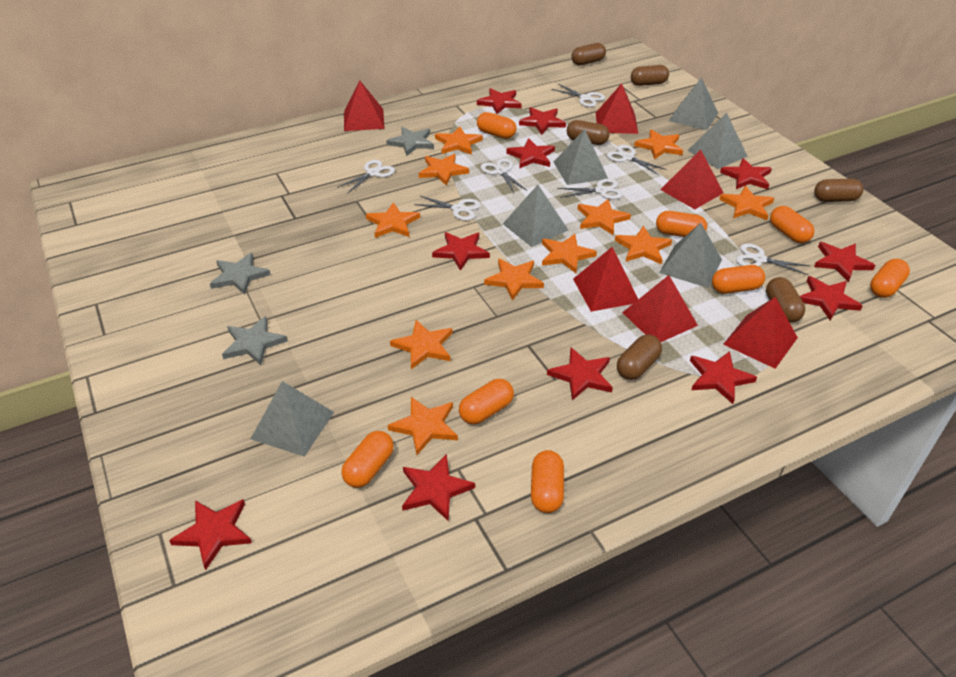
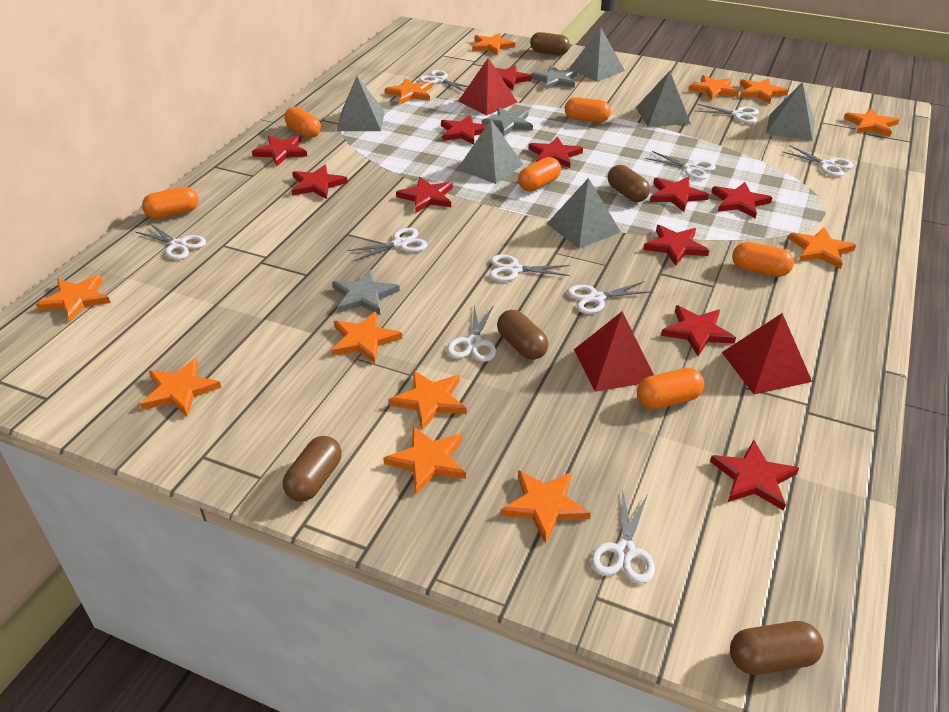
brown capsule: 6 -> 5
orange capsule: 8 -> 6
orange star: 11 -> 12
red pyramid: 6 -> 3
white scissors: 7 -> 10

